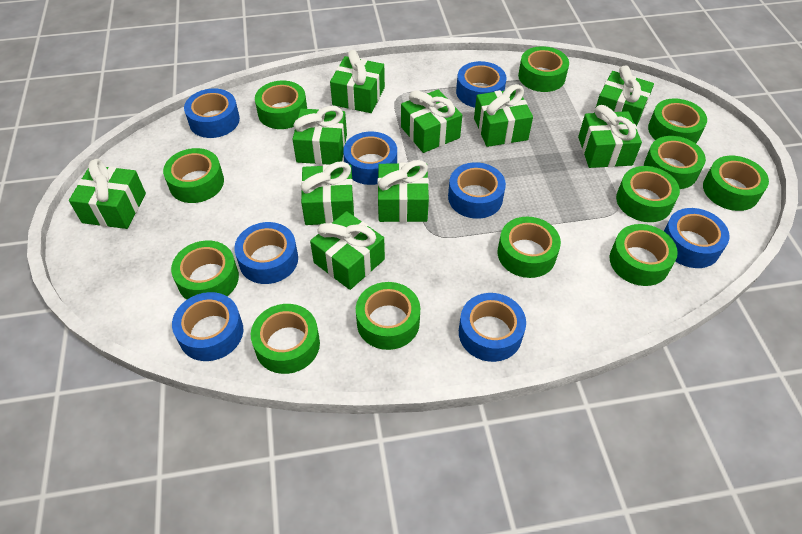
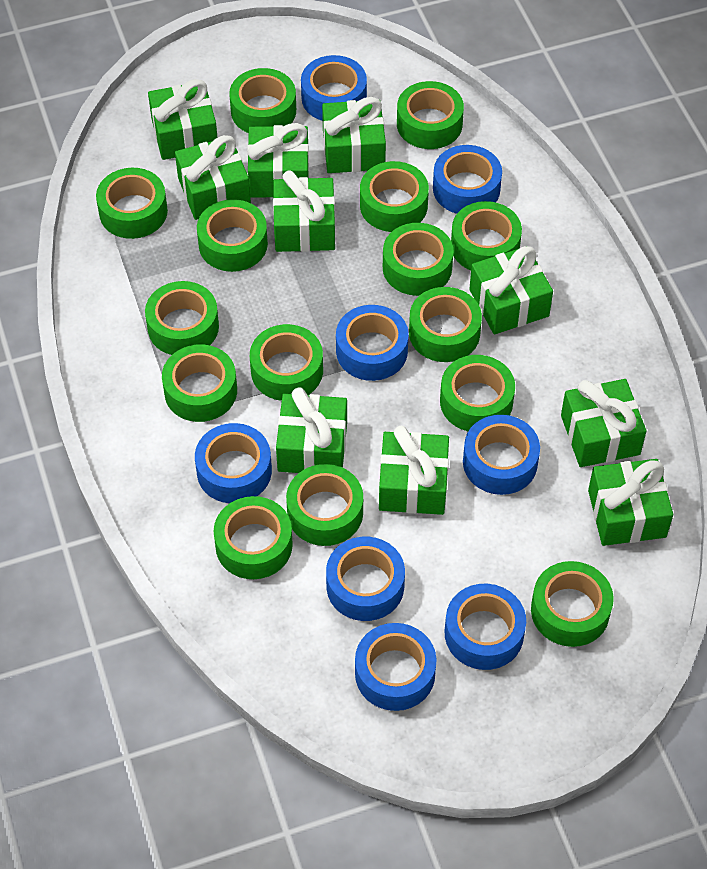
green tape: 12 -> 15

